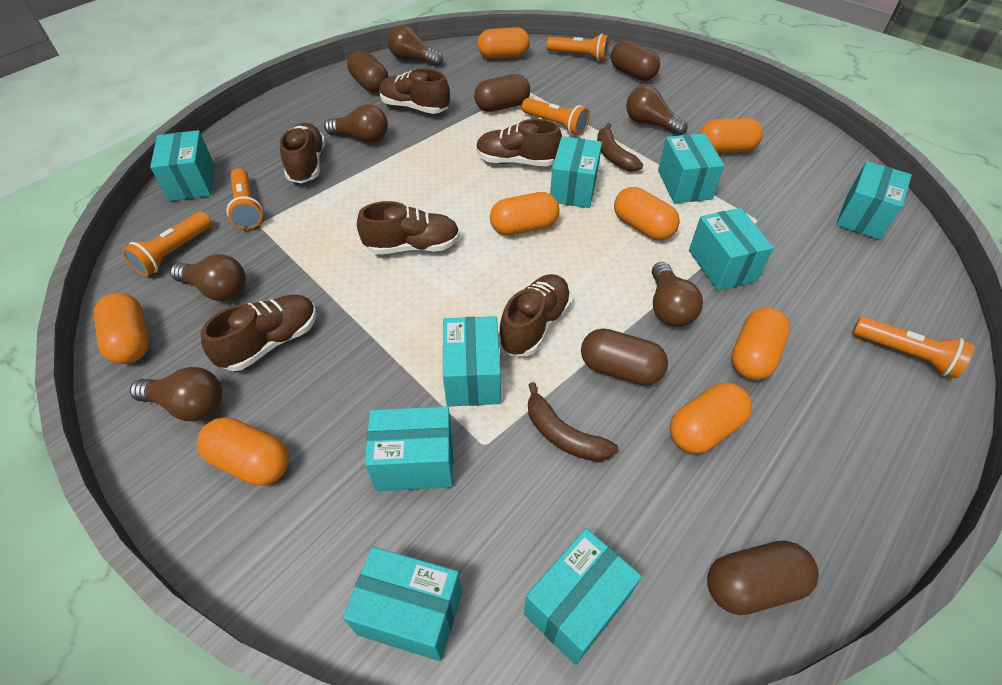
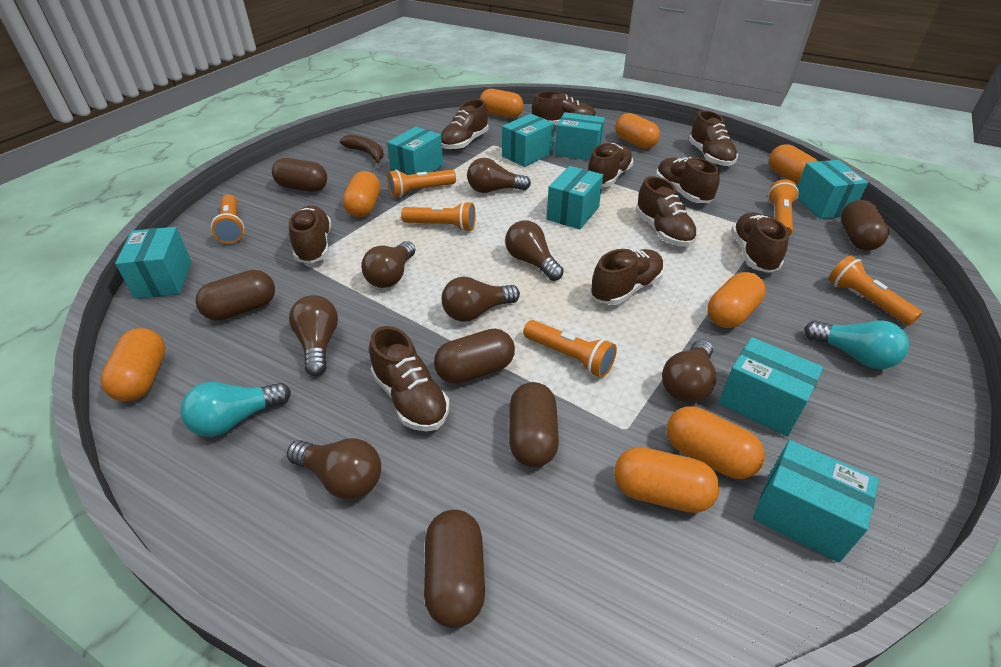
brown banana: 2 -> 1
brown capsule: 5 -> 6
brown light bulb: 6 -> 7
brown shoe: 6 -> 10
orange flashlight: 5 -> 6
turquoise box: 9 -> 8
turquoise light bulb: 0 -> 2

